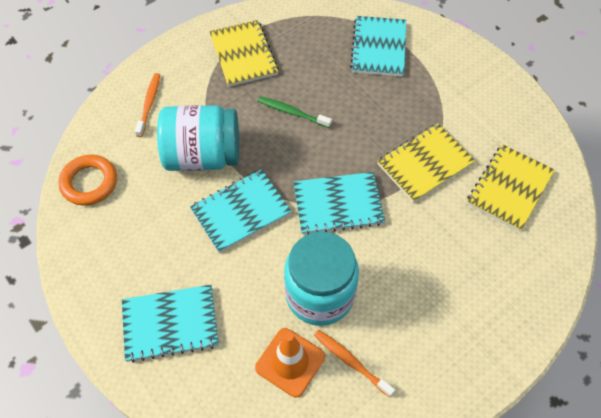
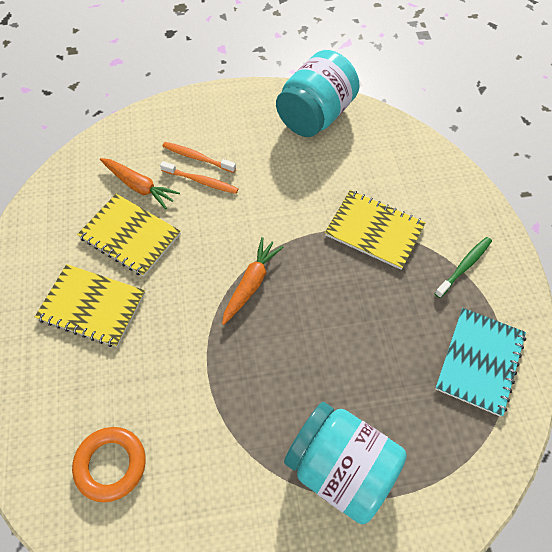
orange carrot: 0 -> 2
orange traffic cone: 1 -> 0
turquoise notebook: 4 -> 1

